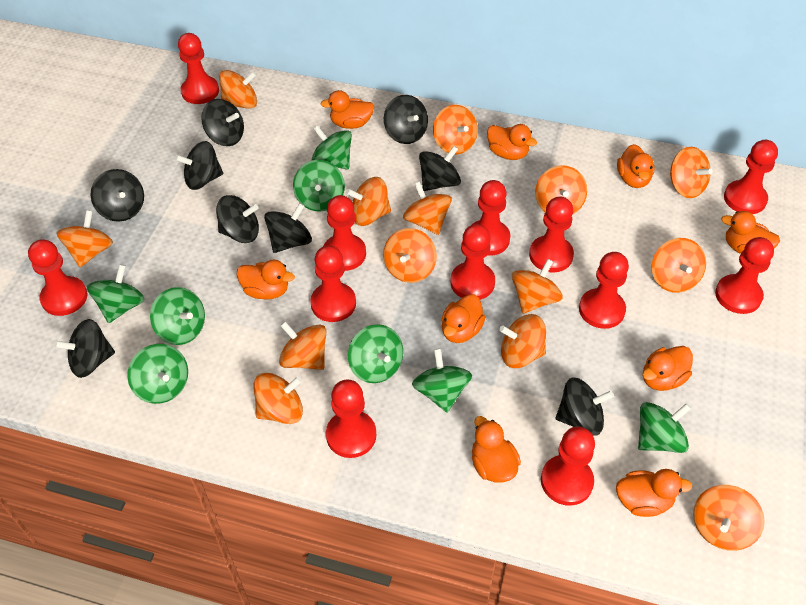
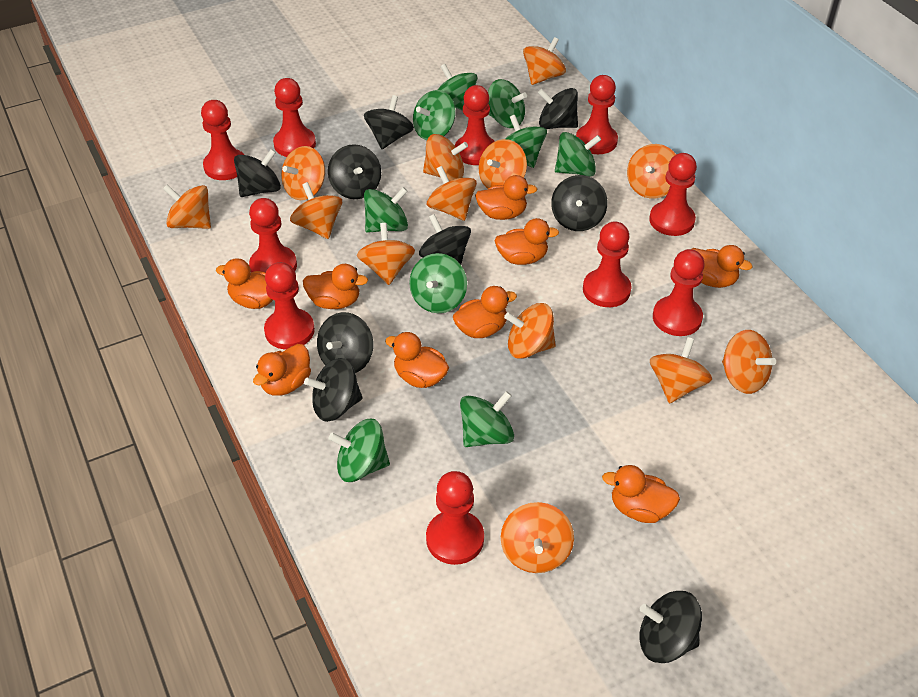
green spinning top: 8 -> 9
orange spinning top: 14 -> 13
red pawn: 12 -> 10

